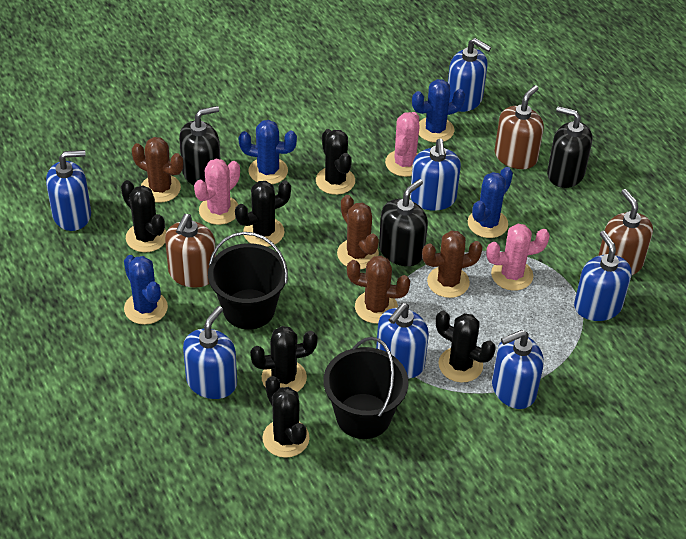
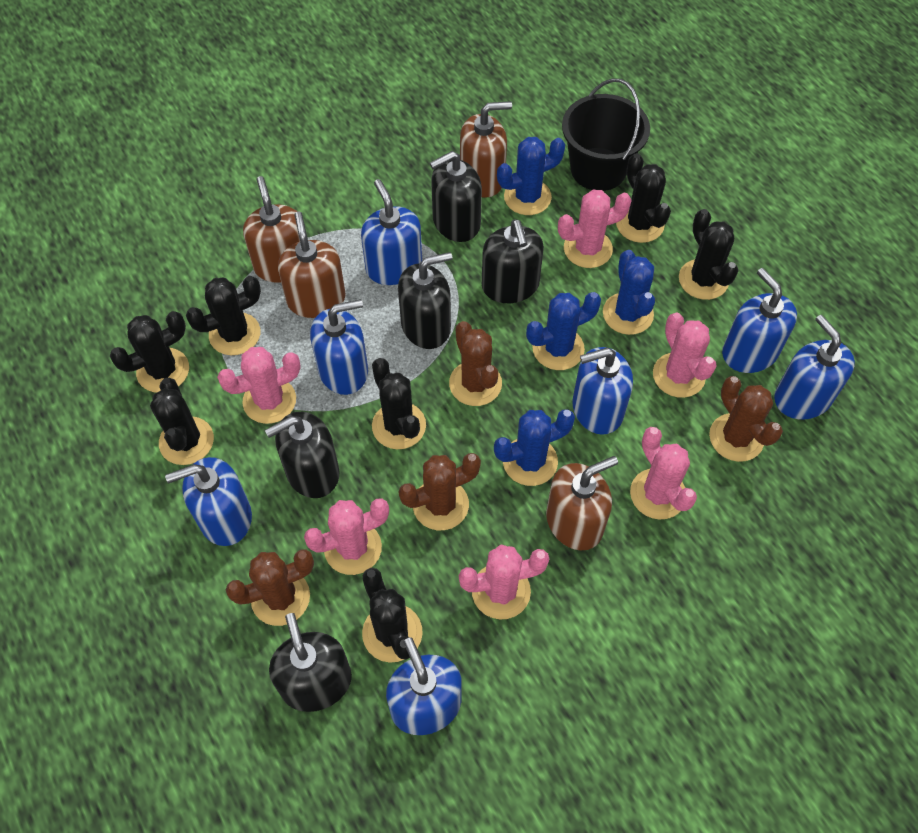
black bucket: 2 -> 1
black cactus: 6 -> 7
black soap dispenser: 3 -> 5
brown soap dispenser: 3 -> 4
pink cactus: 3 -> 6

